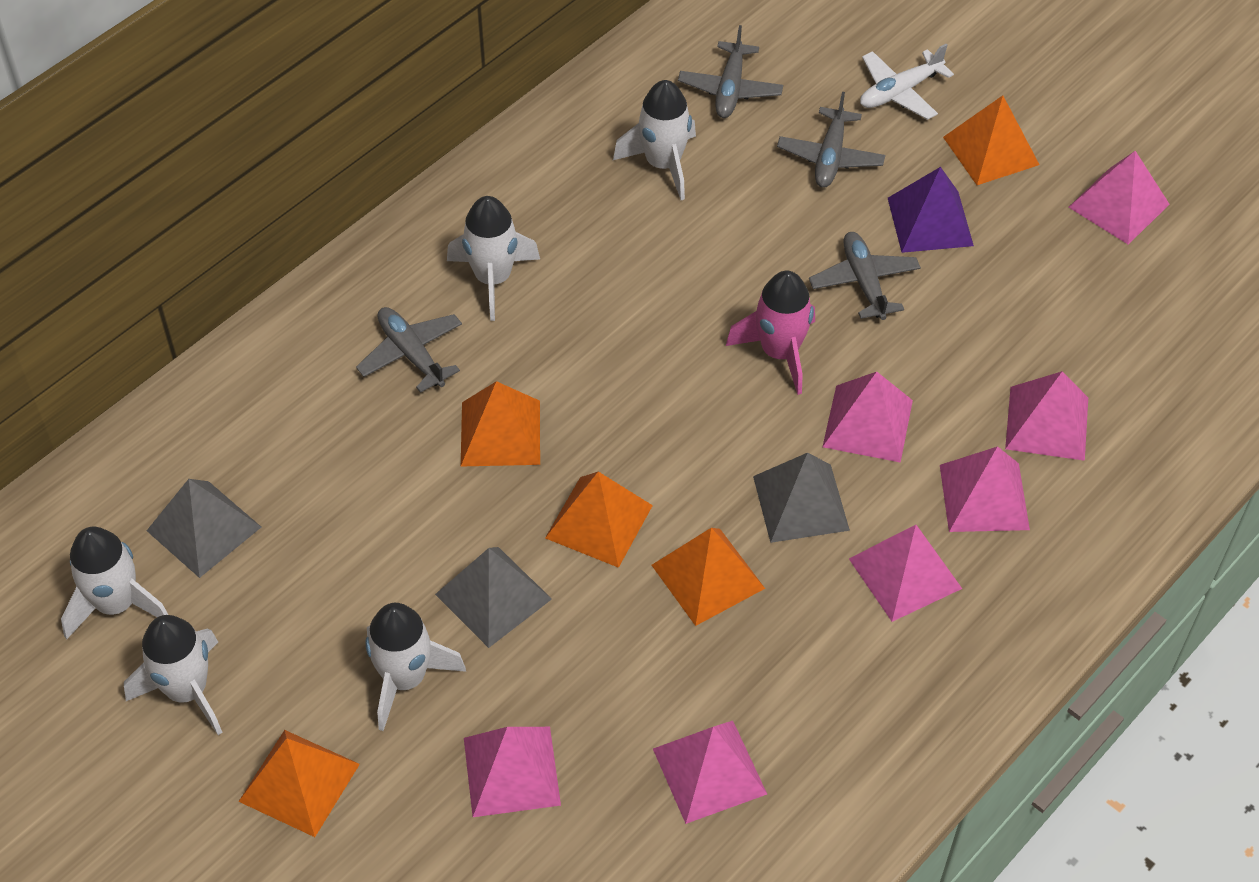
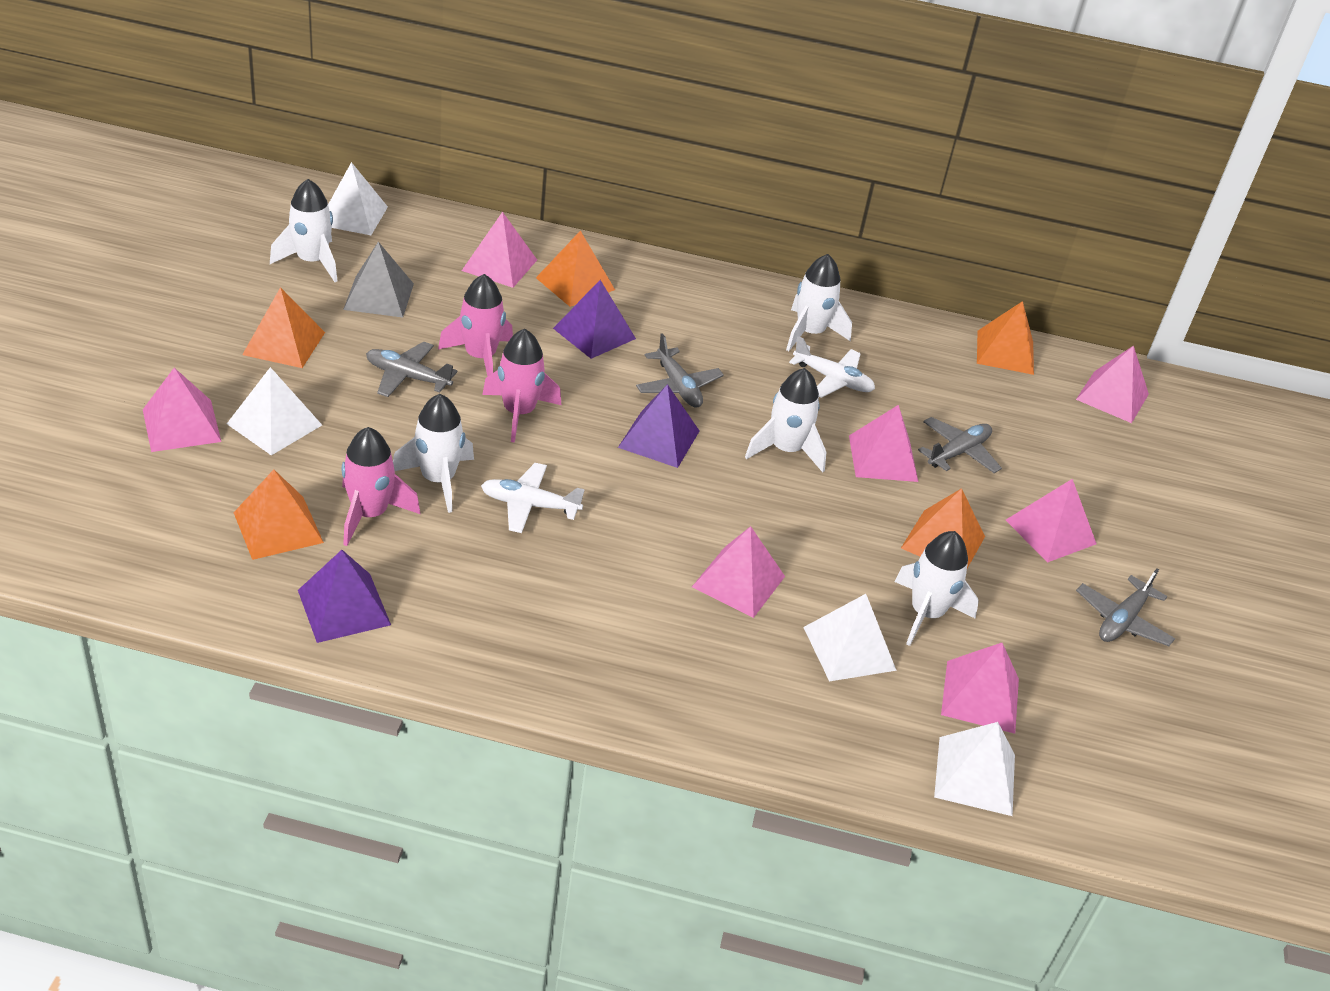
grey pyramid: 3 -> 1
pink rocket: 1 -> 3
purple pyramid: 1 -> 3
white plane: 1 -> 2
white pyramid: 0 -> 4

